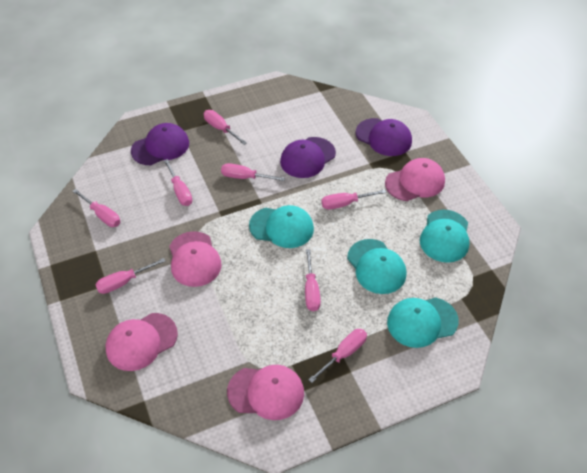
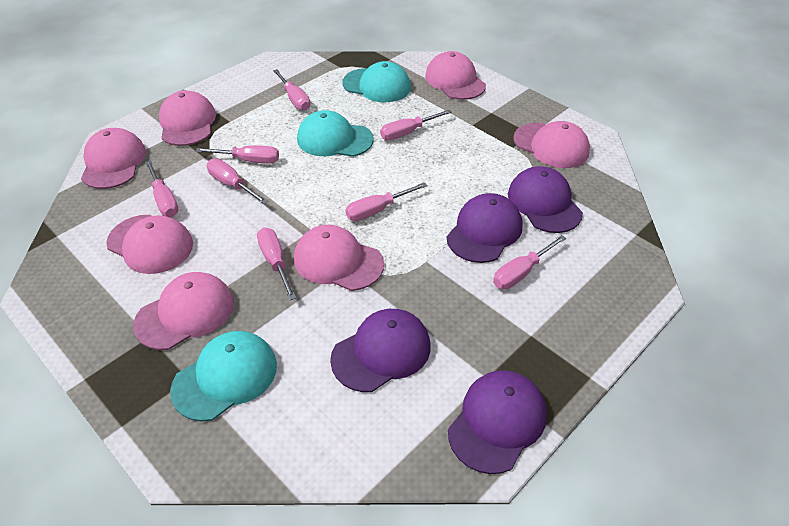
pink cap: 4 -> 7
purple cap: 3 -> 4
turquoise cap: 4 -> 3

